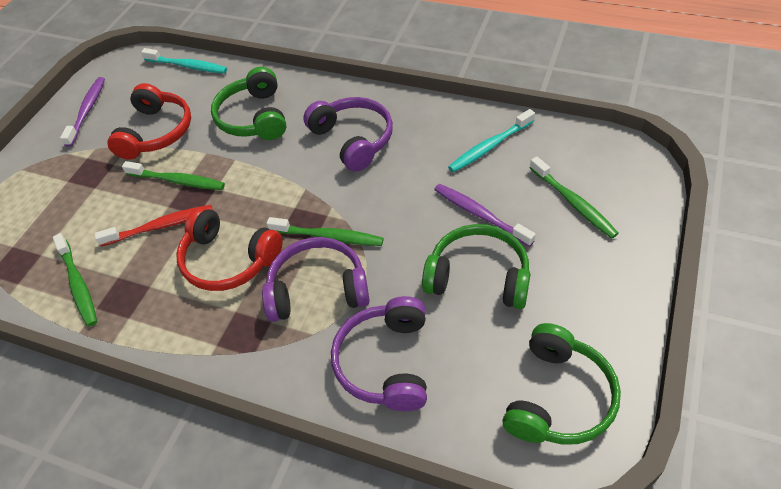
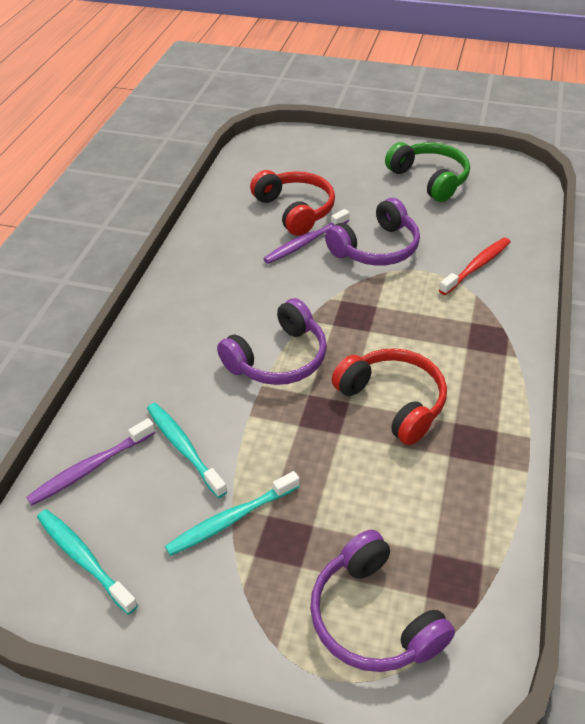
green headphones: 3 -> 1
green toothbrush: 4 -> 0
turquoise toothbrush: 2 -> 3

